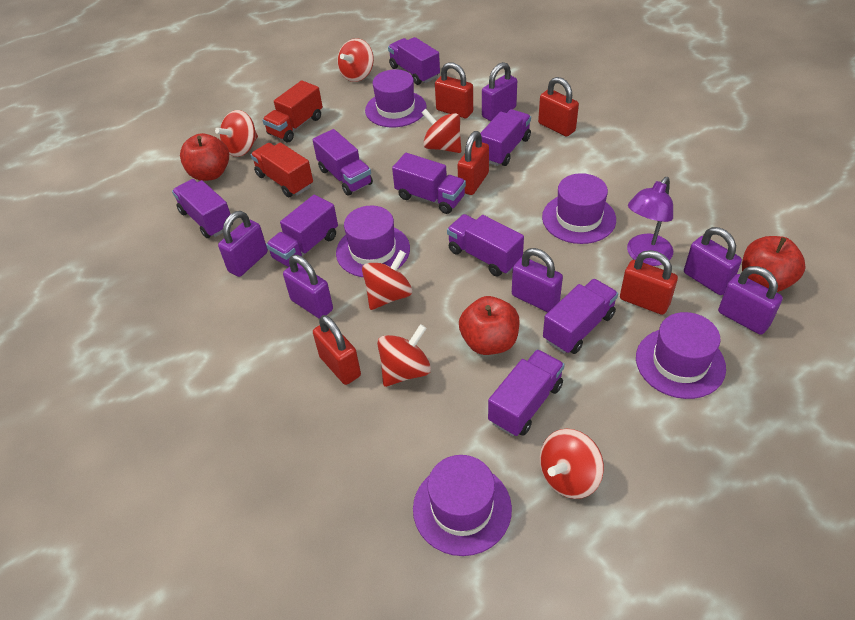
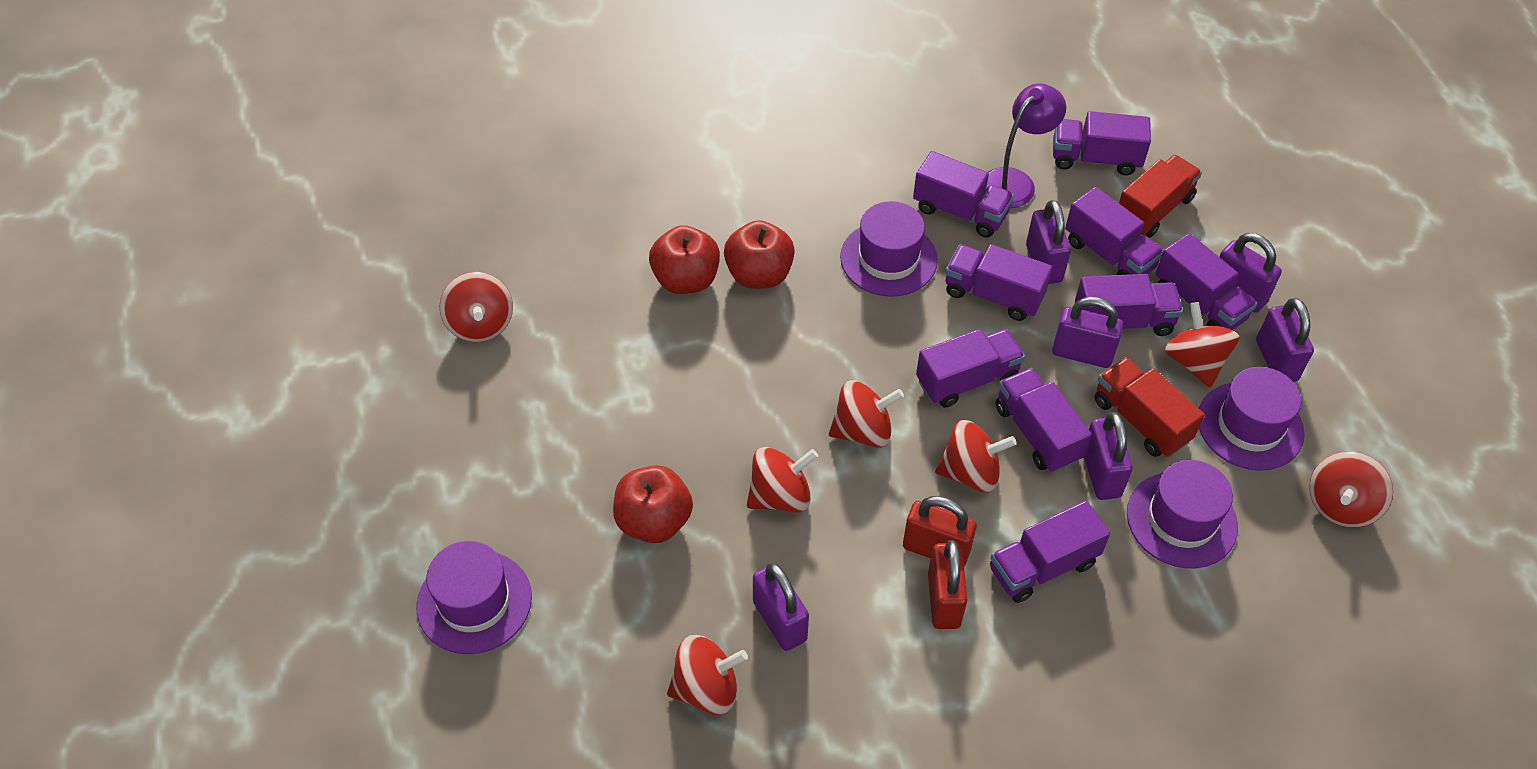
purple hat: 5 -> 4
red padlock: 5 -> 2
red spinning top: 6 -> 7

